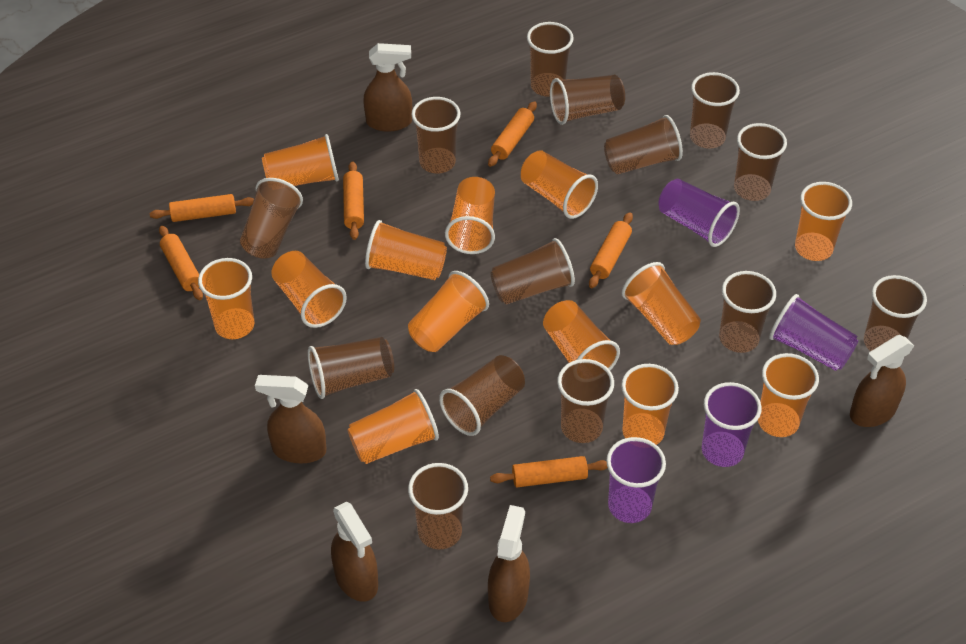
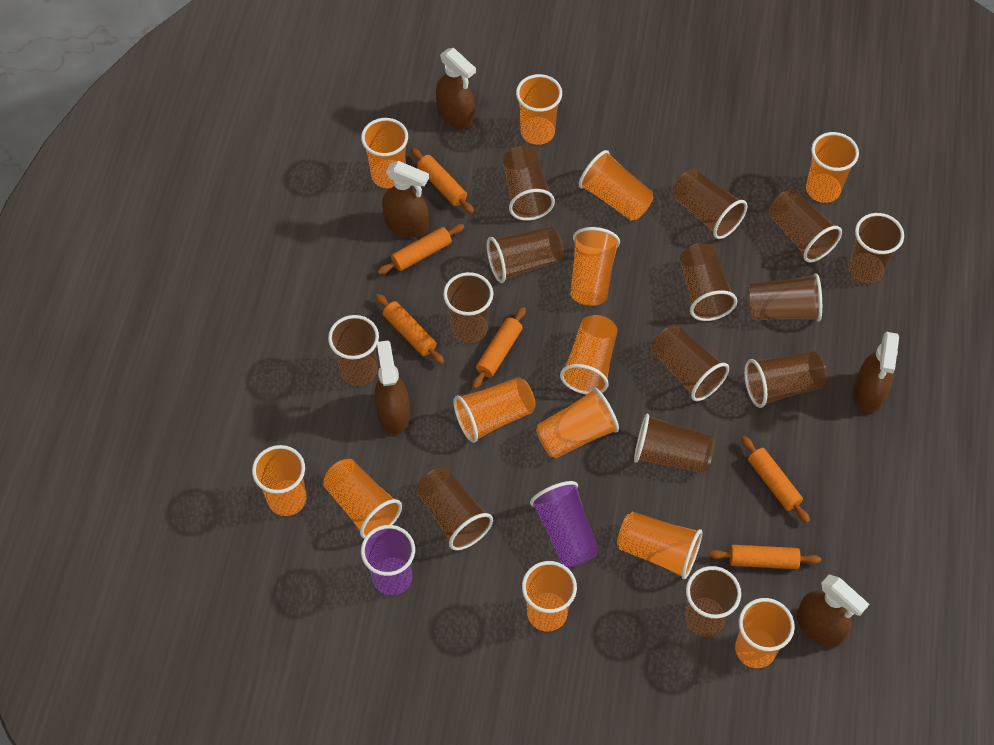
purple cup: 4 -> 2

